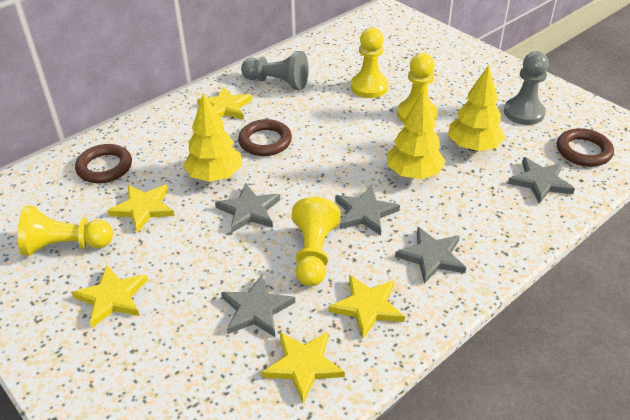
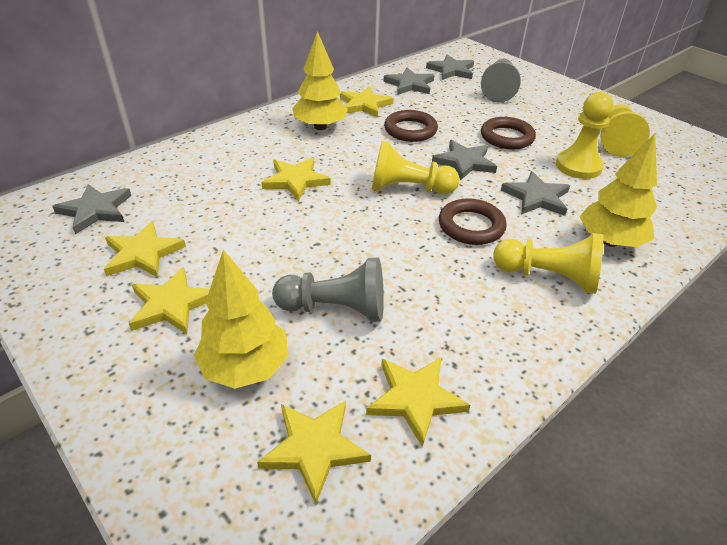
yellow star: 5 -> 6

